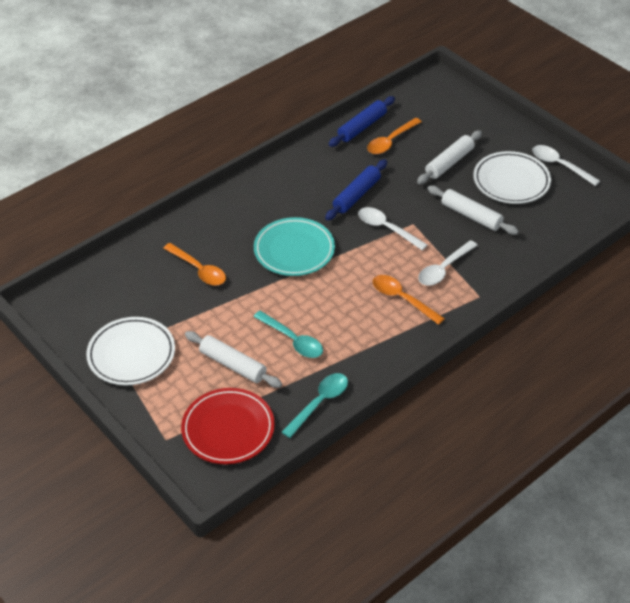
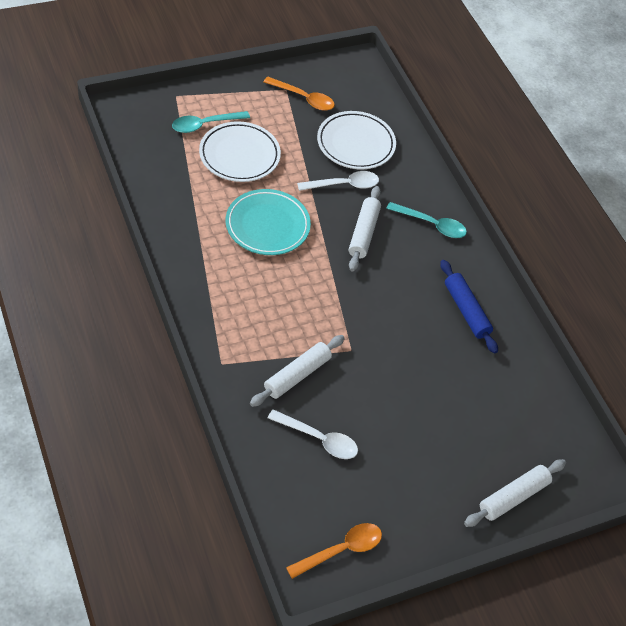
blue rolling pin: 2 -> 1
orange spoon: 3 -> 2
red plate: 1 -> 0
white spoon: 3 -> 2

